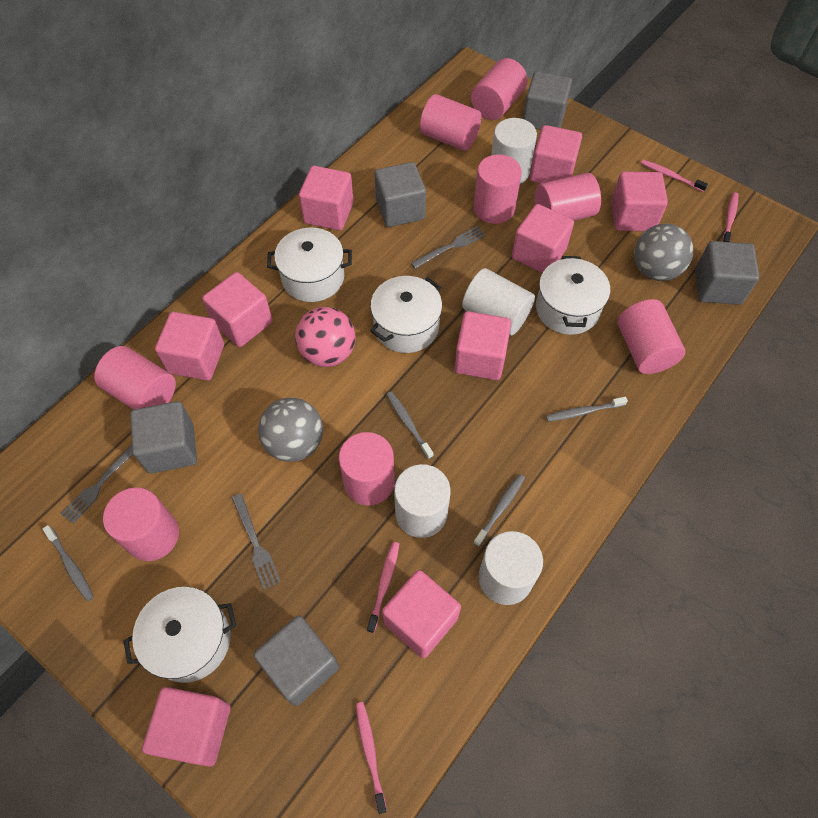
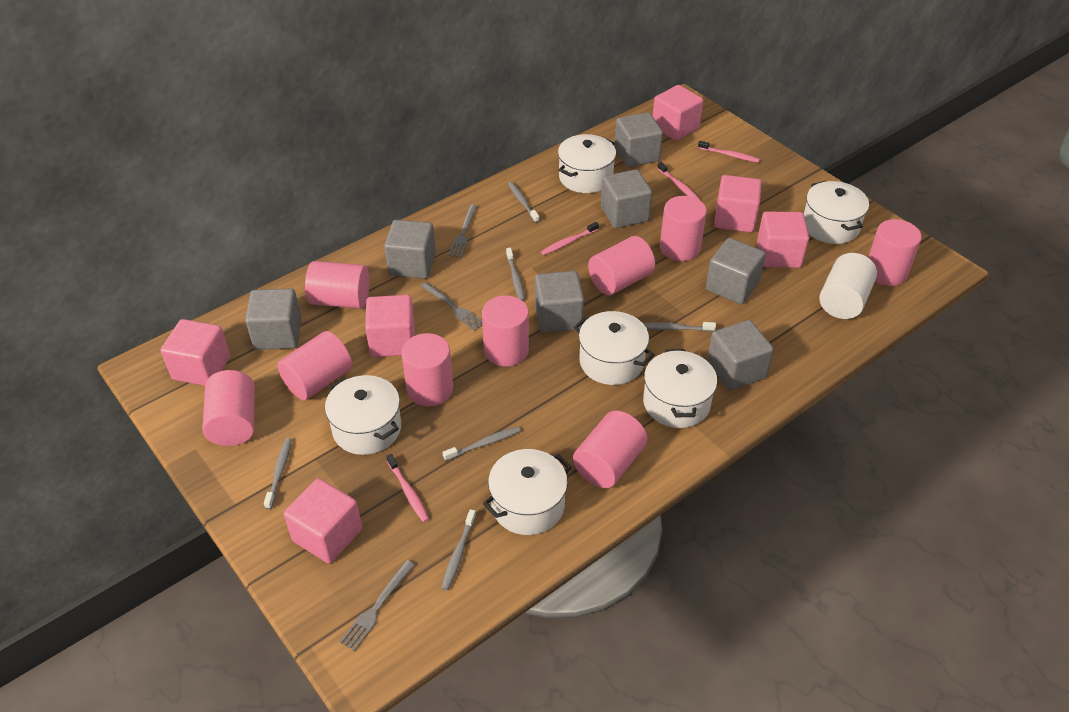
grey ball: 2 -> 0
grey cube: 5 -> 7
grey toothbrush: 4 -> 6
pink ball: 1 -> 0
pink cube: 9 -> 6
pink cylinder: 8 -> 9
white cylinder: 4 -> 1
white pot: 4 -> 6

